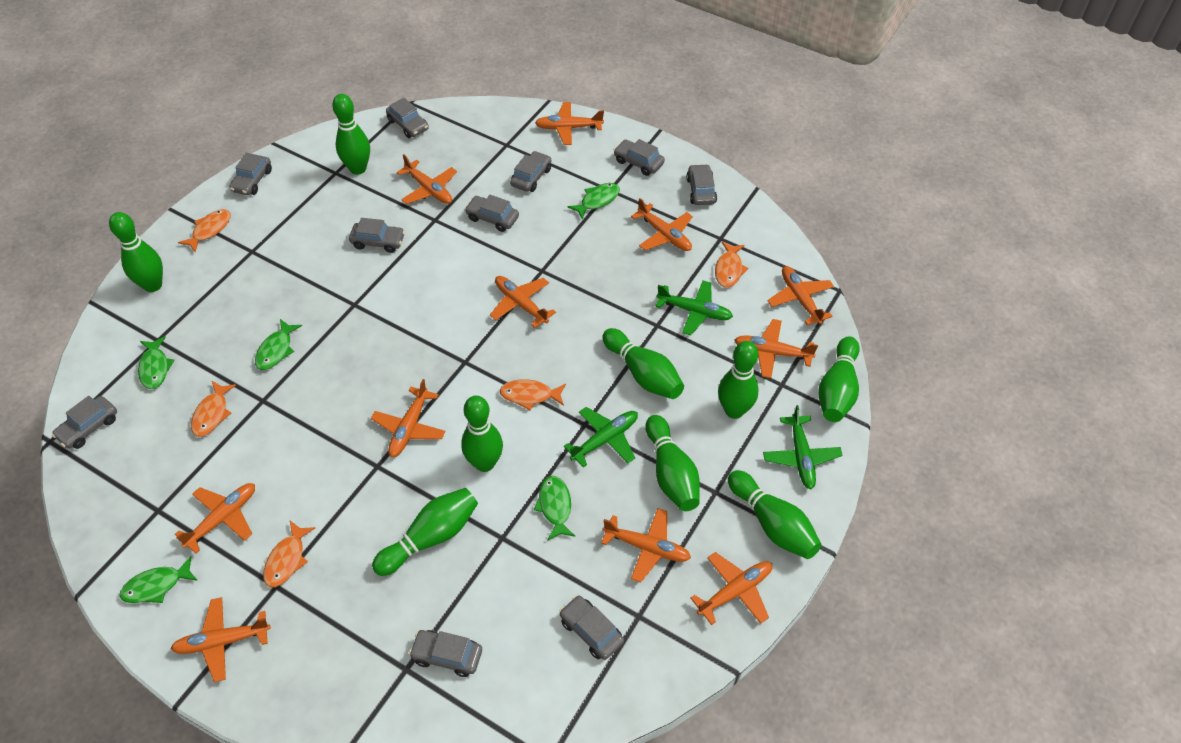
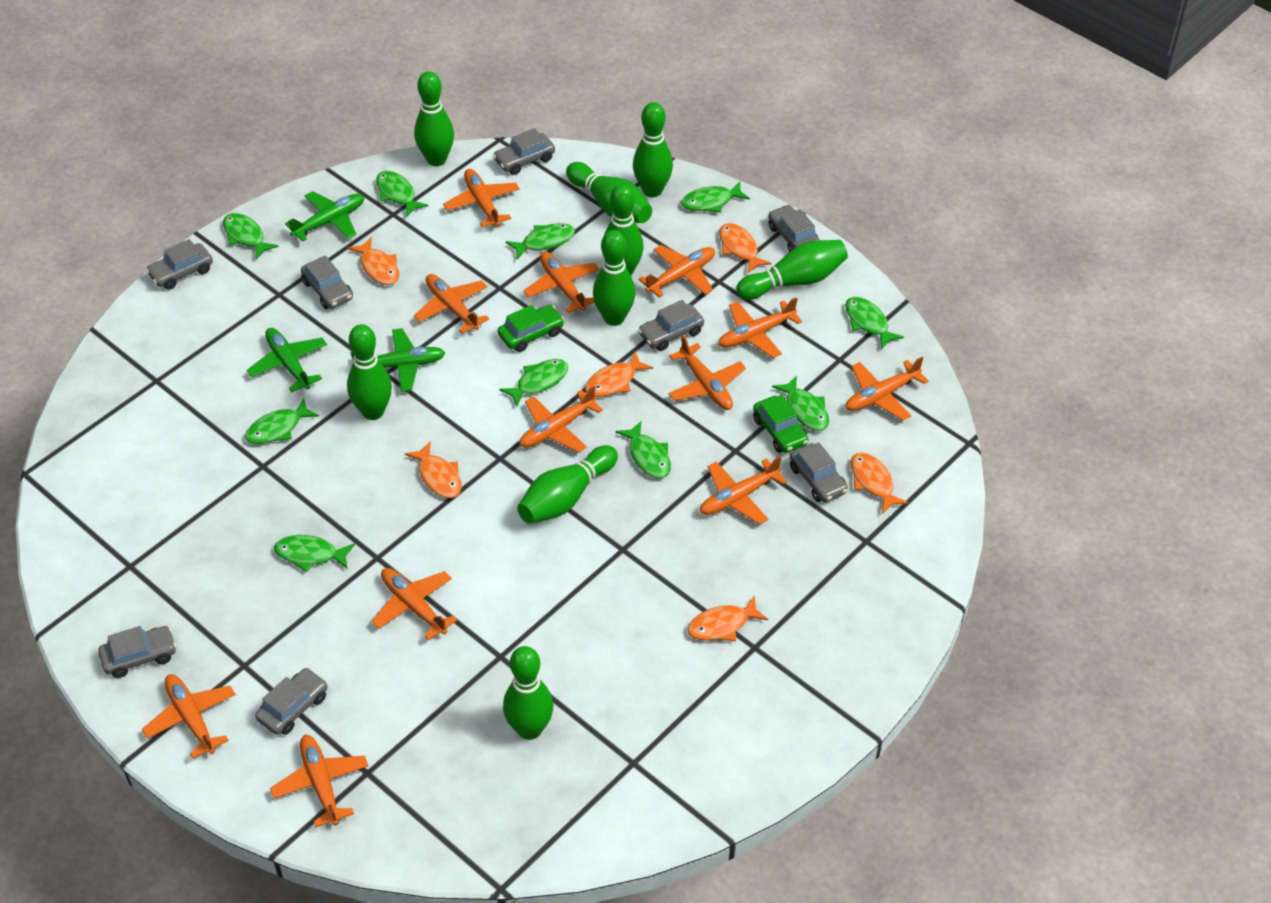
green car: 0 -> 2
green fish: 5 -> 10
grey car: 10 -> 8
orange fish: 5 -> 6
orange plane: 11 -> 12

